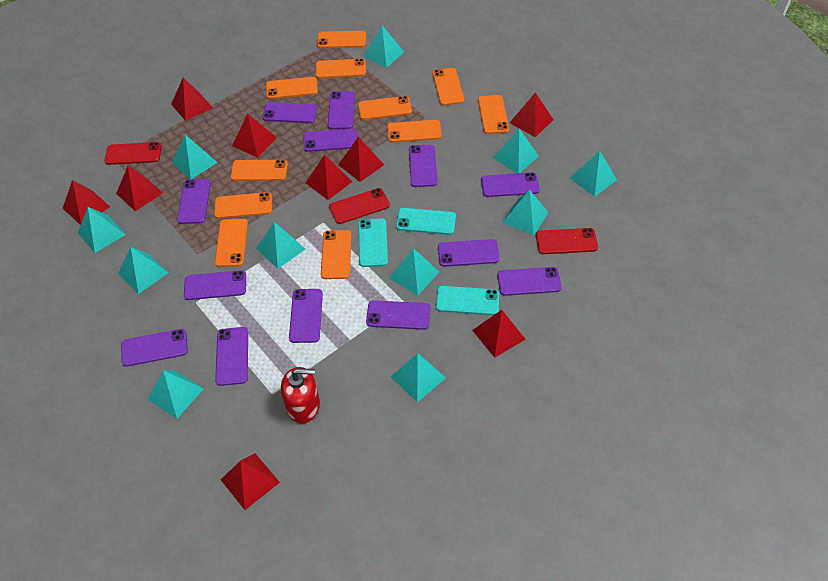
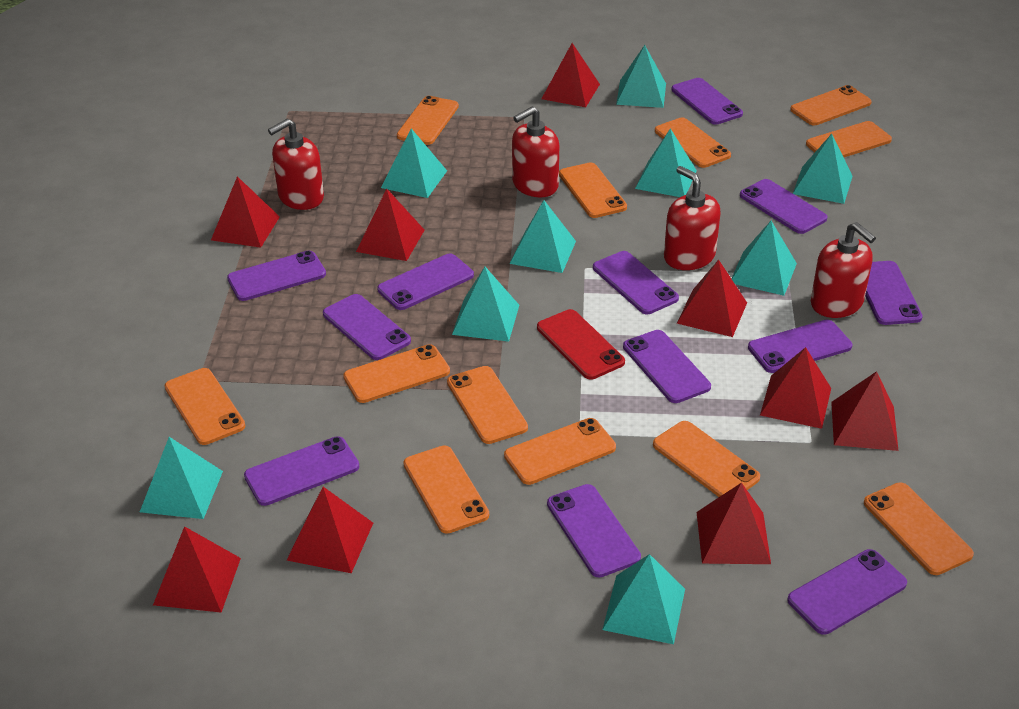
orange phone: 11 -> 12
purple phone: 13 -> 12
red phone: 3 -> 1
red soap dispenser: 1 -> 4
turquoise phone: 3 -> 0
turquoise pyramid: 11 -> 9

